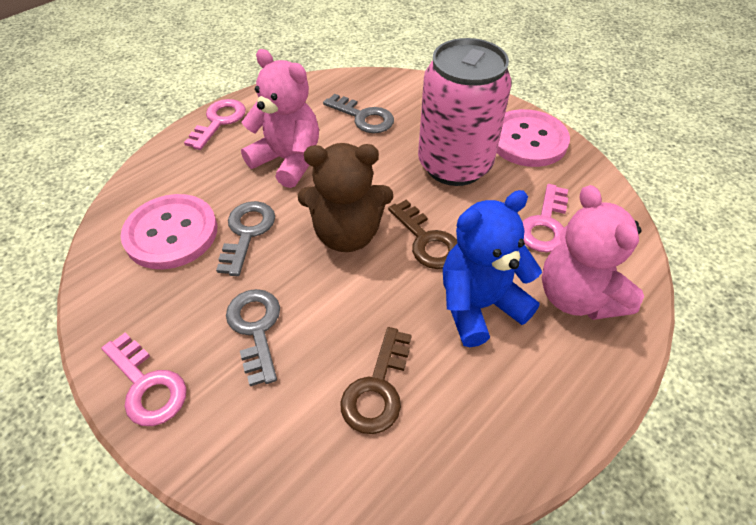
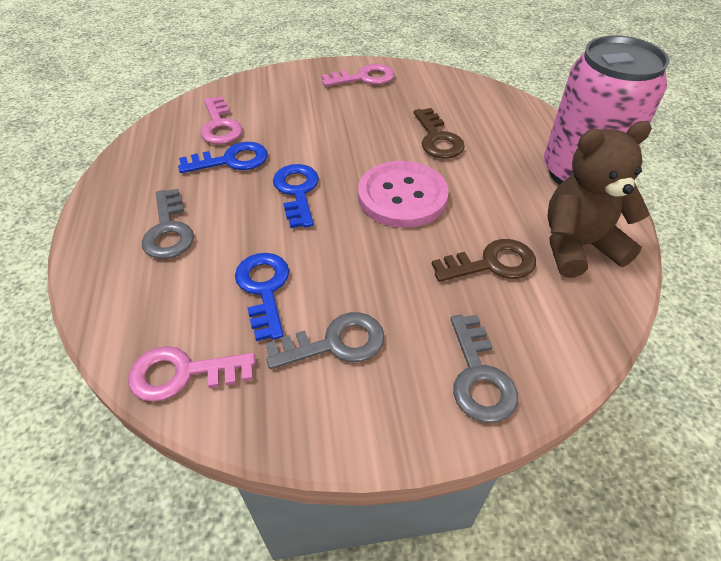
blue key: 0 -> 3
blue teddy bear: 1 -> 0
pink button: 2 -> 1
pink teddy bear: 2 -> 0

